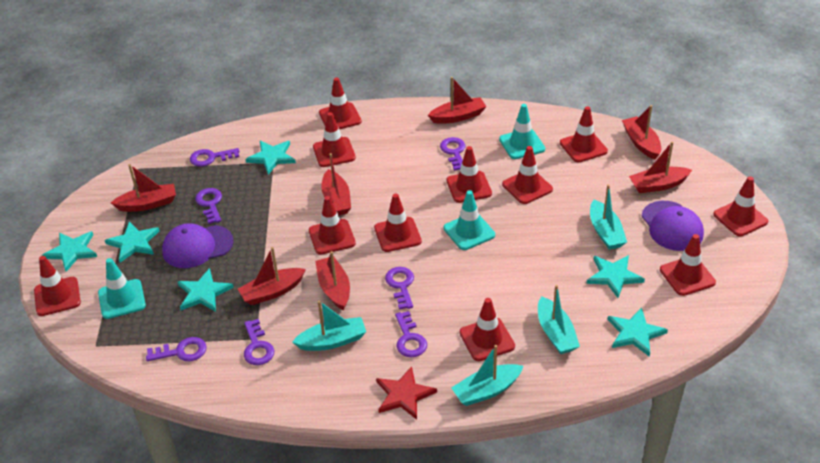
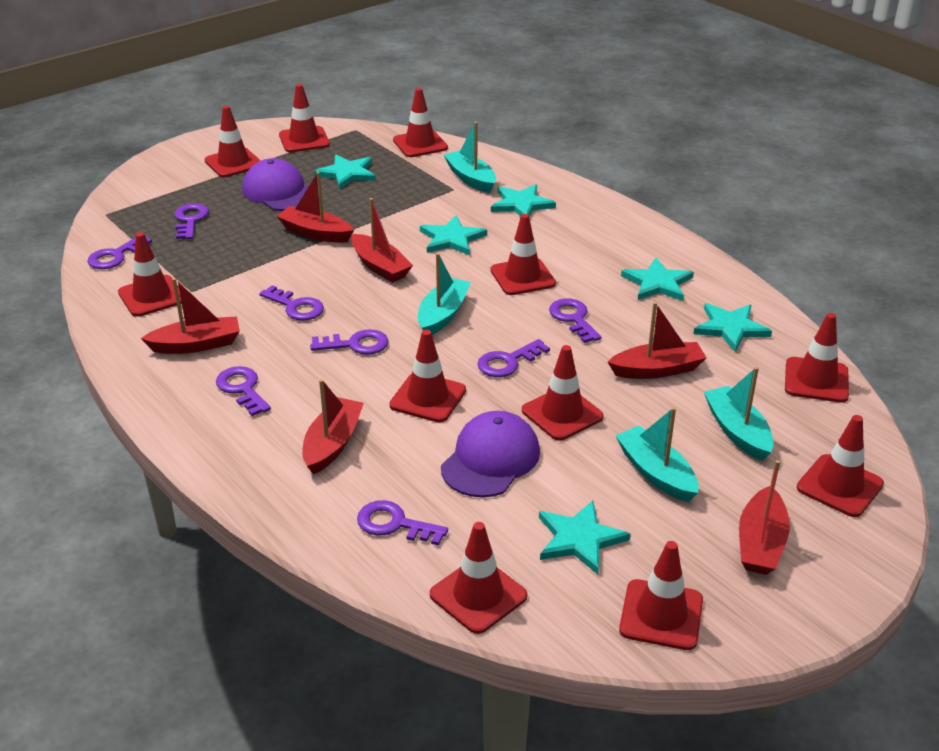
purple key: 7 -> 8
red boat: 7 -> 6
red star: 1 -> 0
turquoise traffic cone: 3 -> 0

